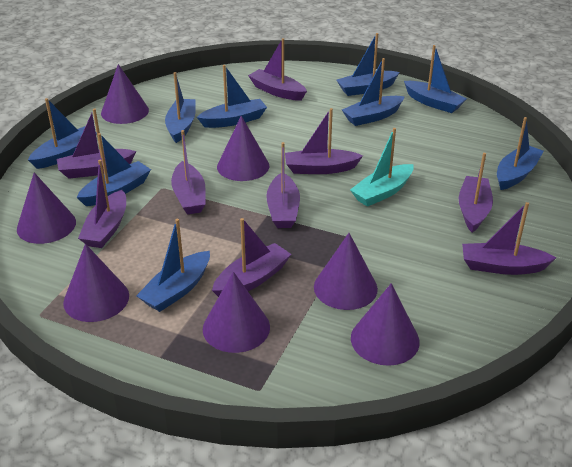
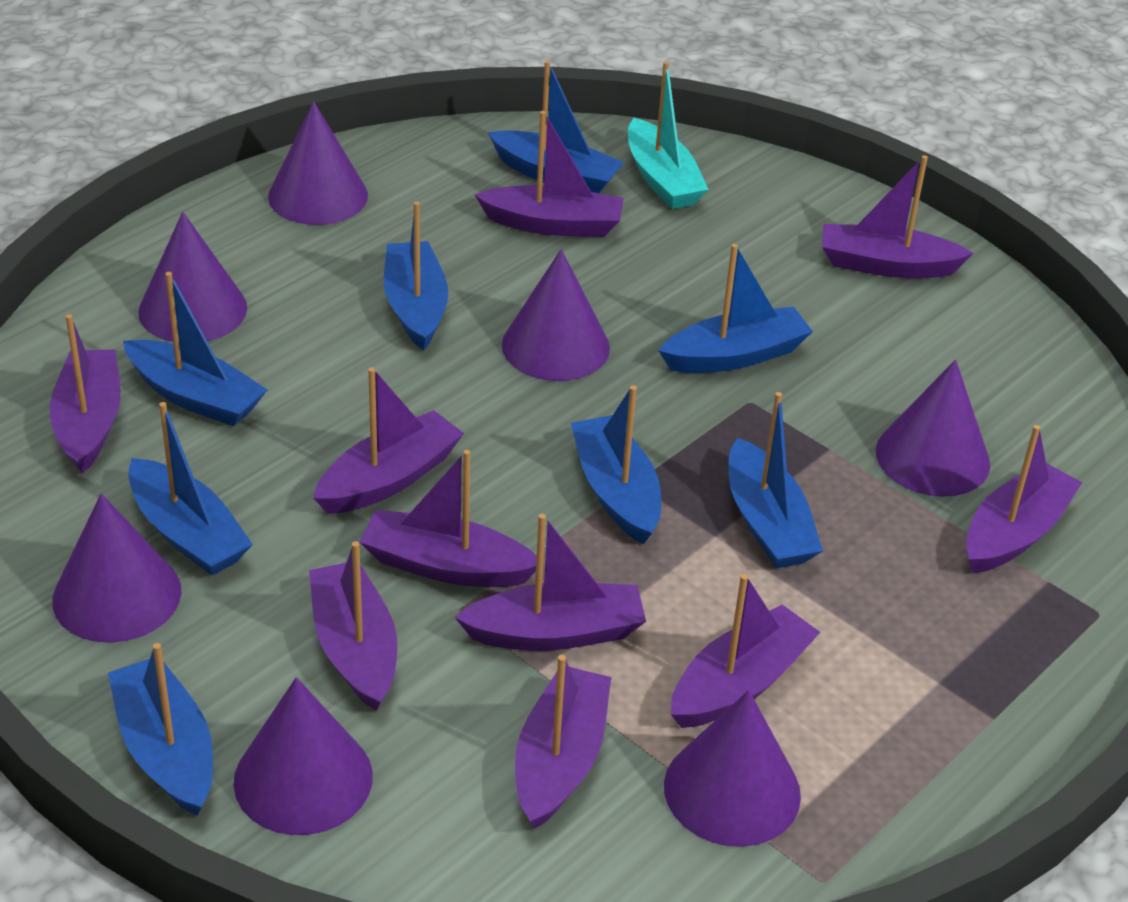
blue boat: 9 -> 8
purple boat: 9 -> 10

